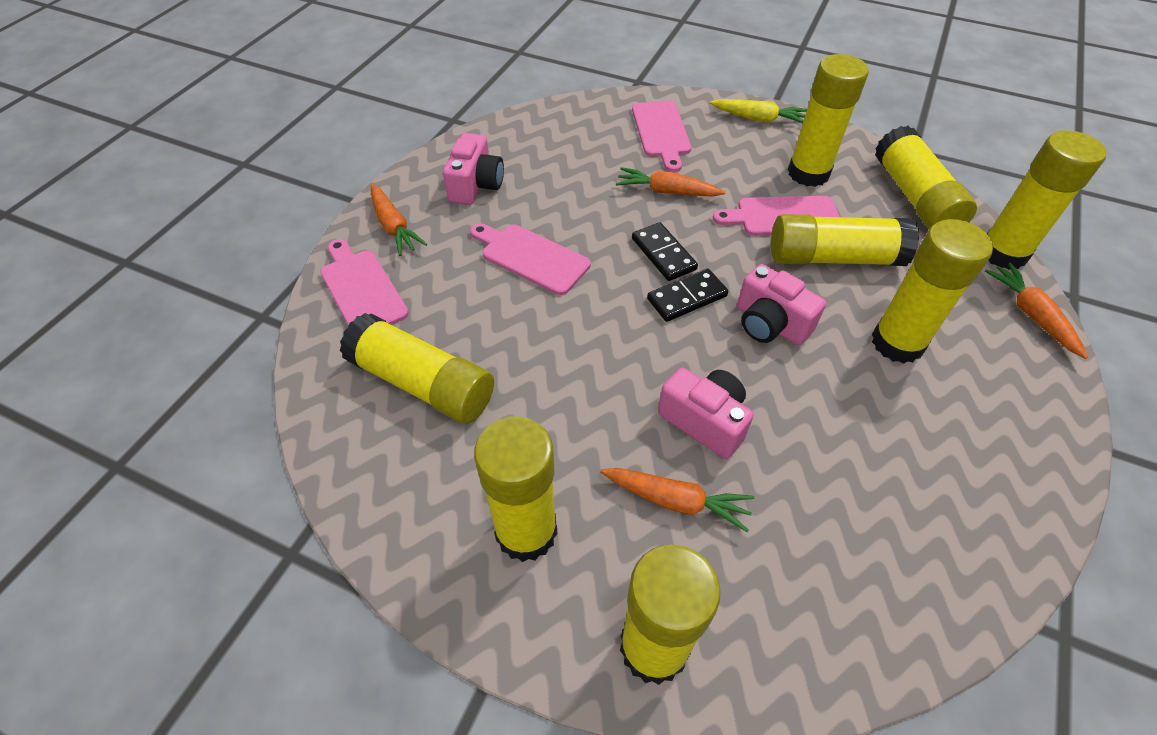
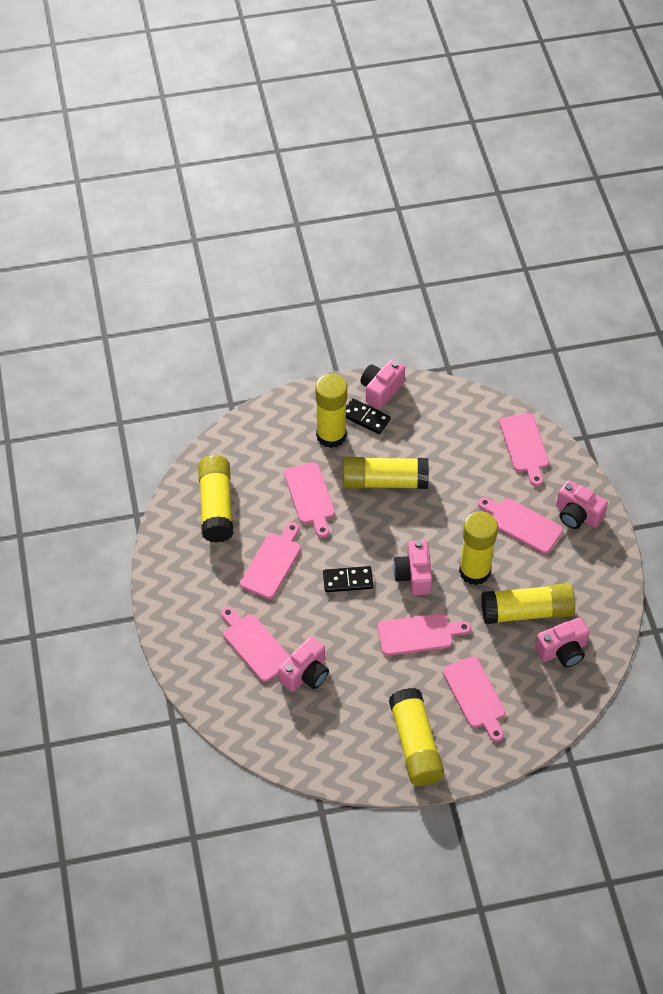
orange carrot: 4 -> 0
pink camera: 3 -> 5
pink cutting board: 4 -> 7
yellow carrot: 1 -> 0
yellow glue stick: 8 -> 6

